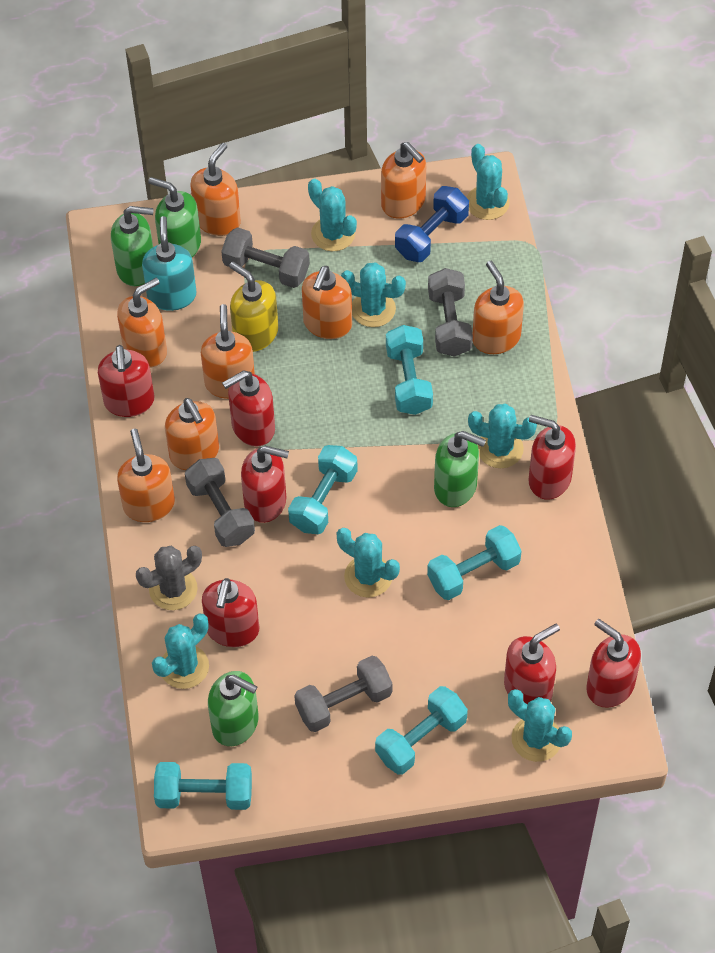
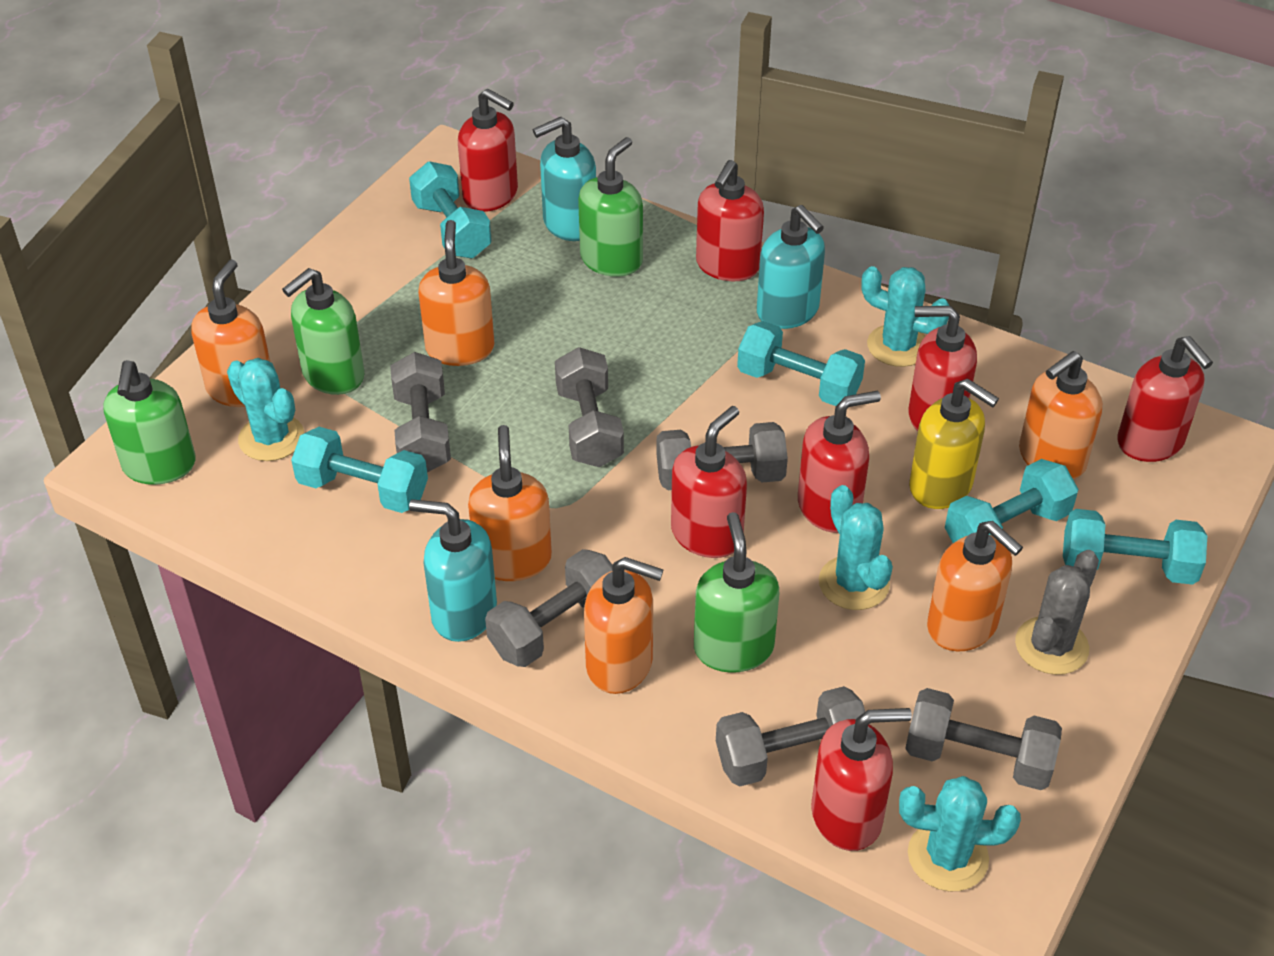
blue dumbbell: 1 -> 0
grey dumbbell: 4 -> 6
orange soap dispenser: 8 -> 6
turquoise cactus: 7 -> 4
turquoise soap dispenser: 1 -> 3

